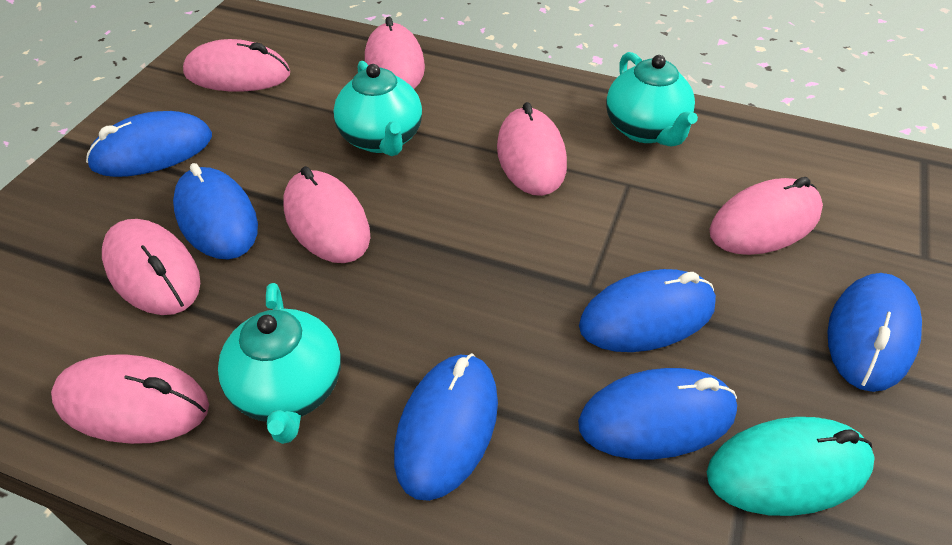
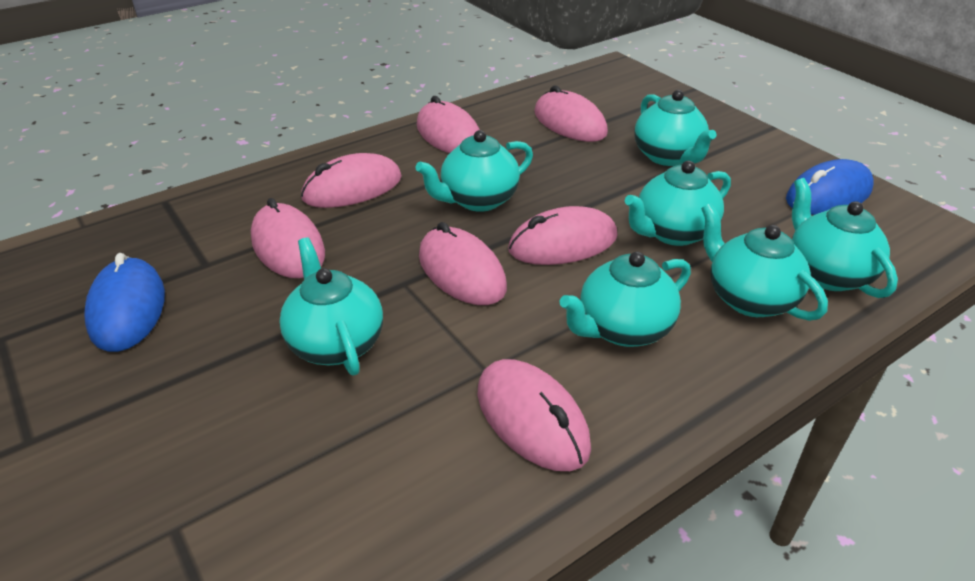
blue mouse: 6 -> 2
turquoise mouse: 1 -> 0
turquoise teapot: 3 -> 7

